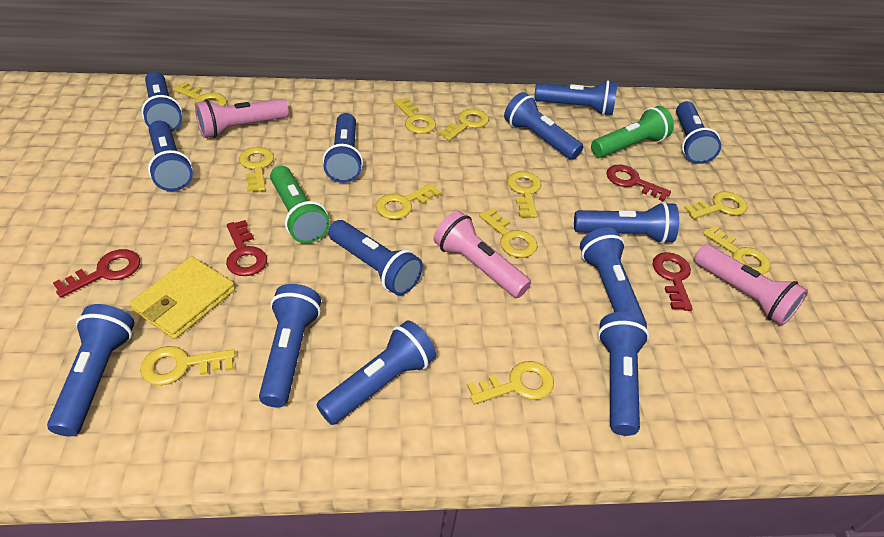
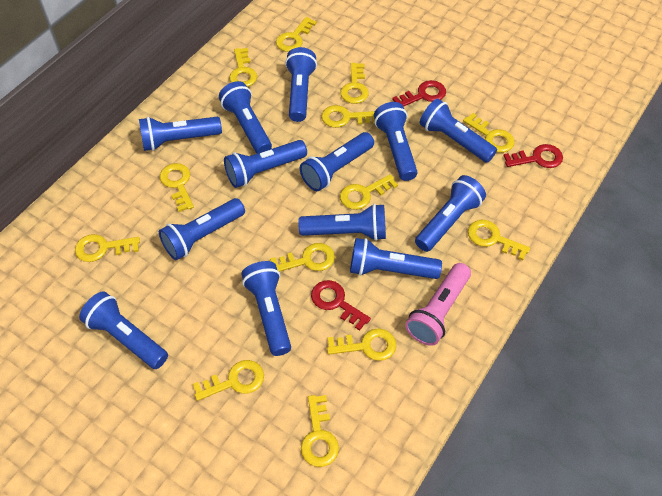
green flashlight: 2 -> 0
pink flashlight: 3 -> 1
red key: 4 -> 3
yellow key: 11 -> 13
yellow wallet: 1 -> 0

